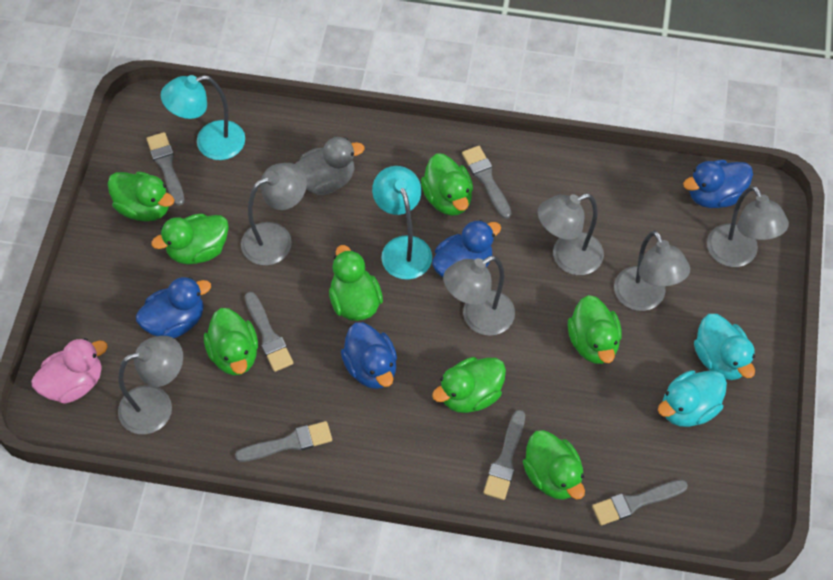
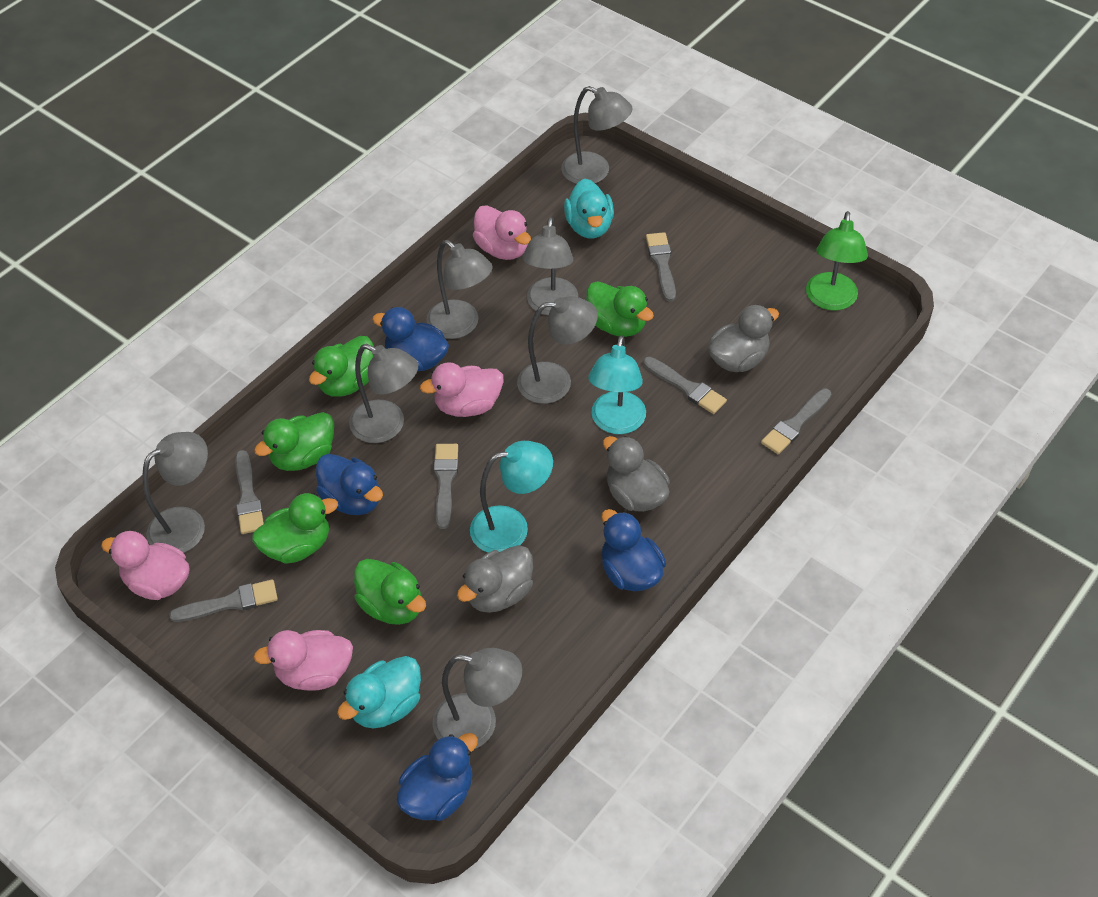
green duck: 8 -> 5
green lamp: 0 -> 1
grey duck: 1 -> 3
grey lamp: 6 -> 7
pink duck: 1 -> 4

